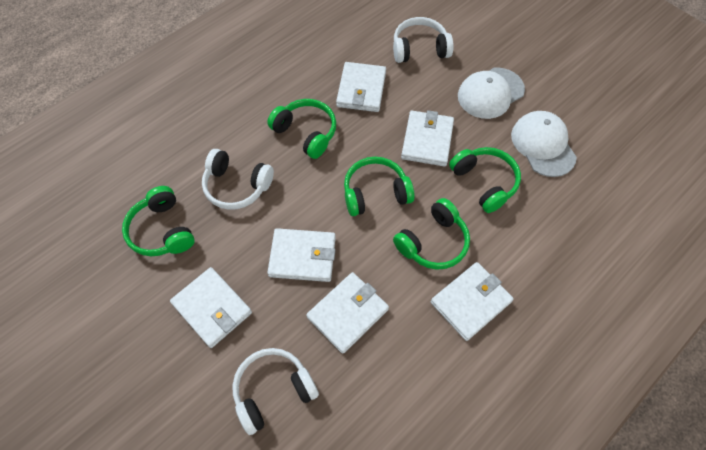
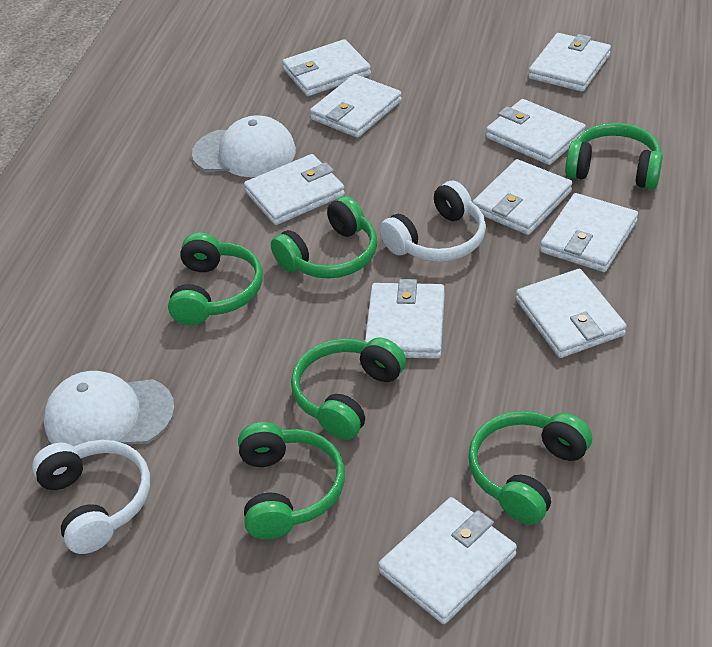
green headphones: 5 -> 6
white headphones: 3 -> 2
white wallet: 6 -> 10

